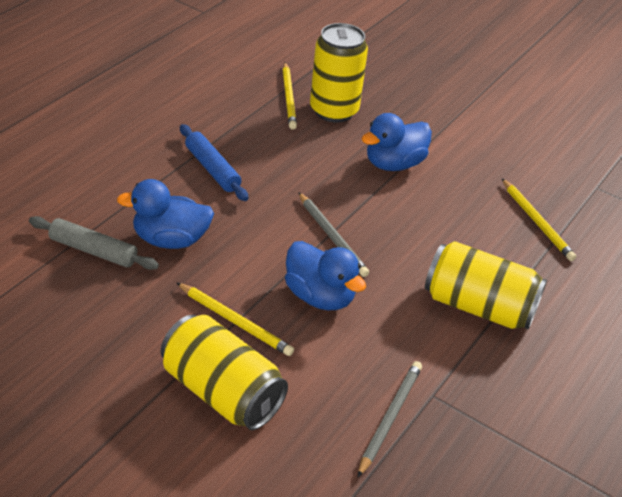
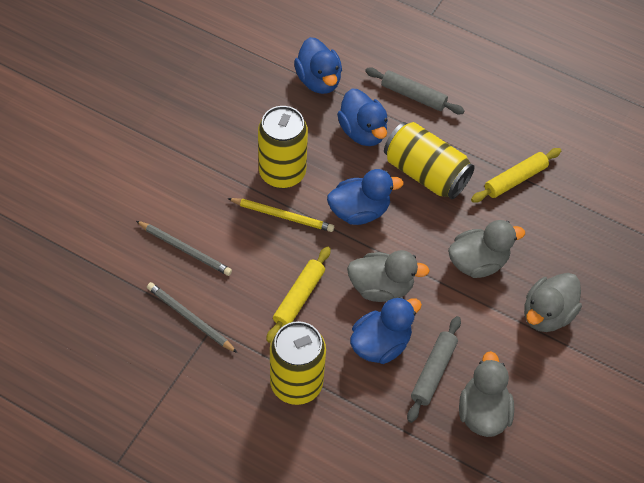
blue duck: 3 -> 4
blue rolling pin: 1 -> 0
grey duck: 0 -> 4
grey rolling pin: 1 -> 2
yellow pencil: 3 -> 1
yellow rolling pin: 0 -> 2

